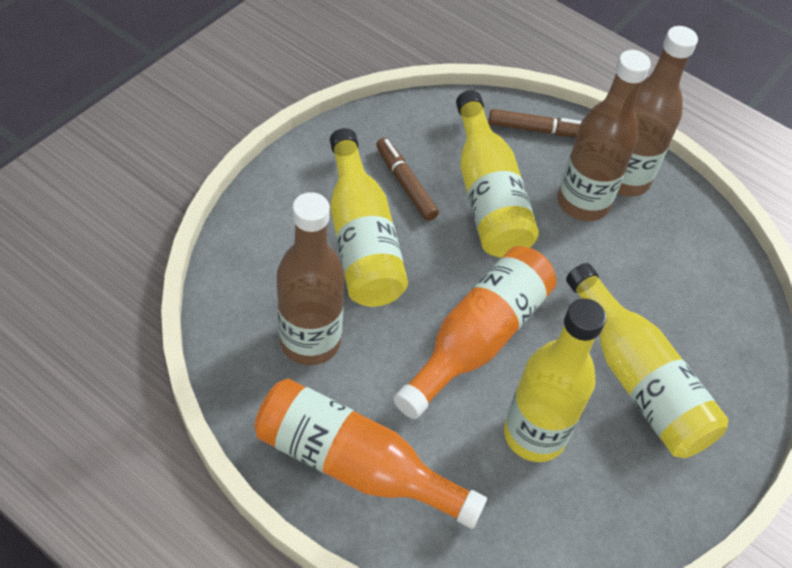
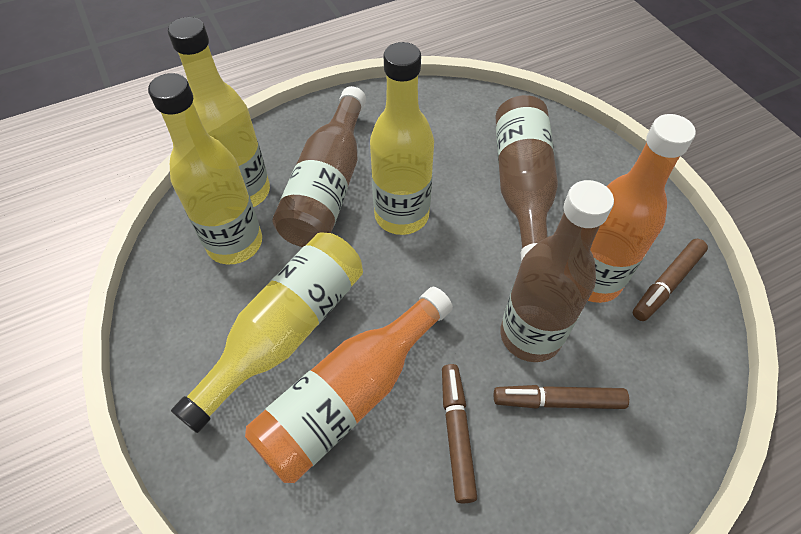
brown marker: 2 -> 3

